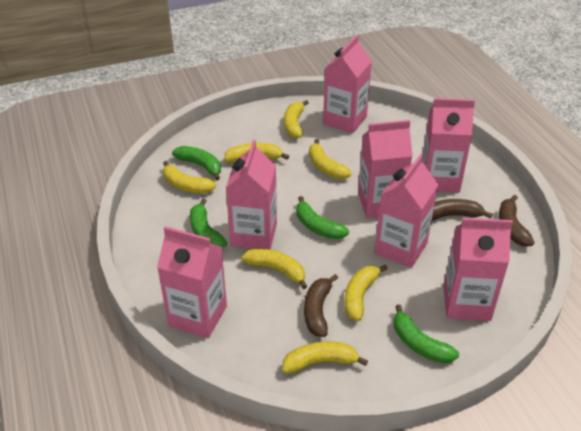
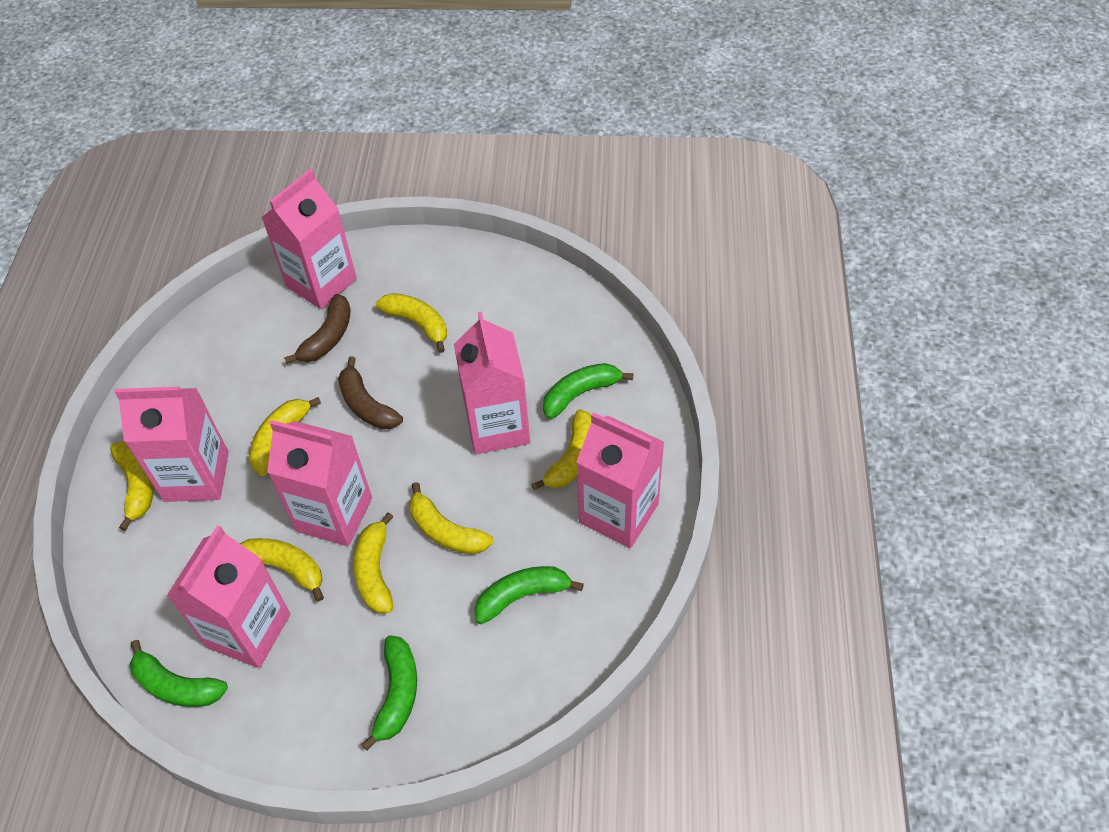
brown banana: 3 -> 2
pink carton: 7 -> 6

